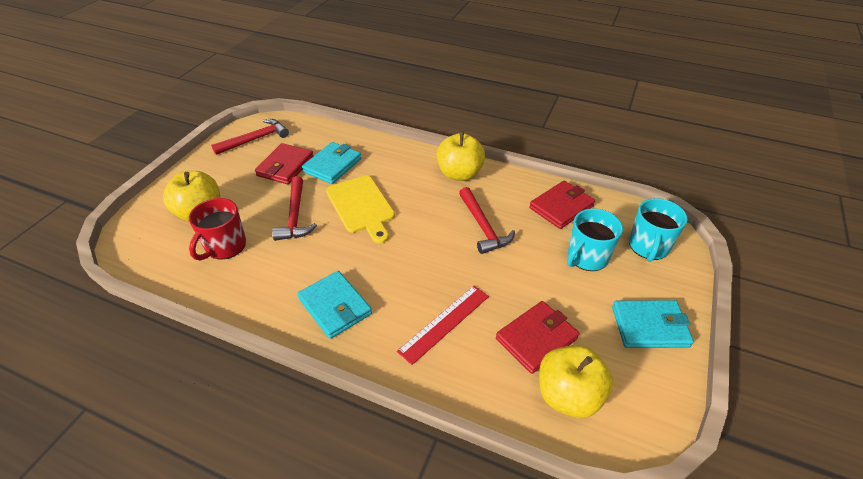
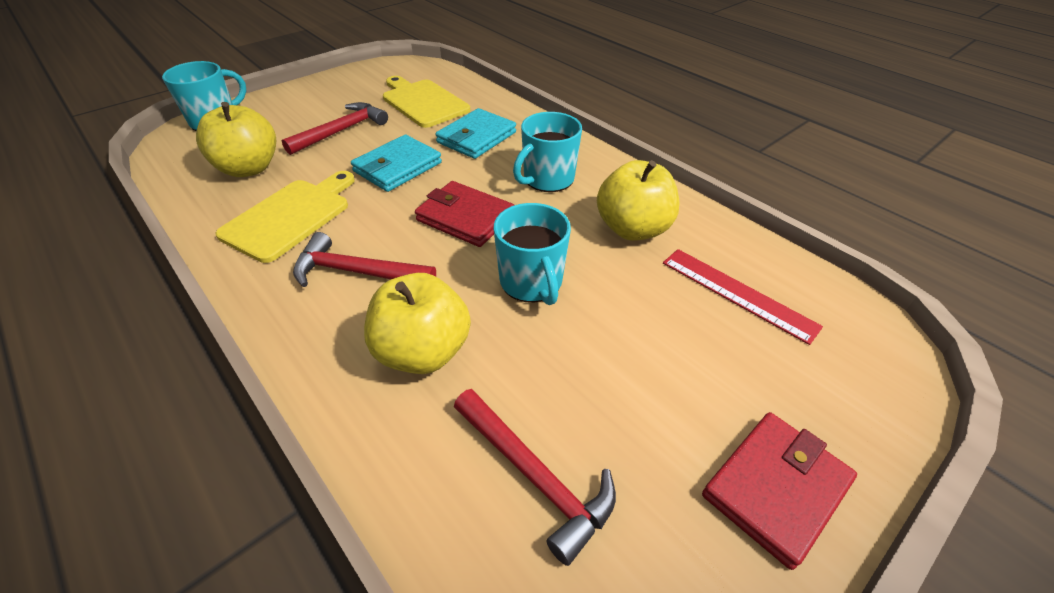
red mug: 1 -> 0
red wallet: 3 -> 2
turquoise mug: 2 -> 3
turquoise wallet: 3 -> 2
yellow cutting board: 1 -> 2

